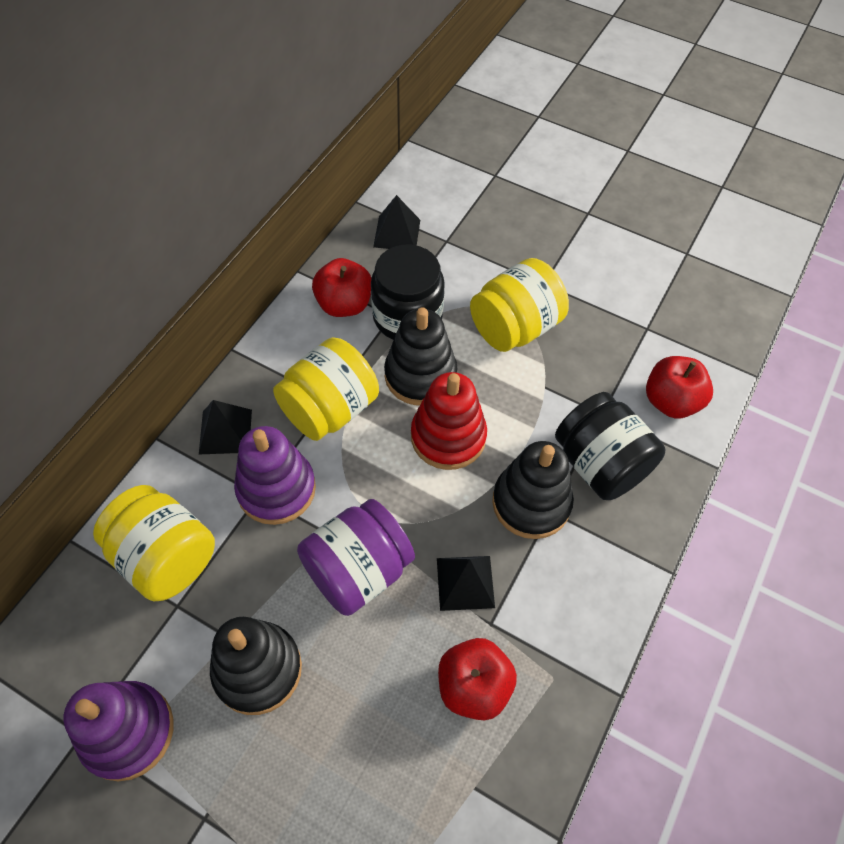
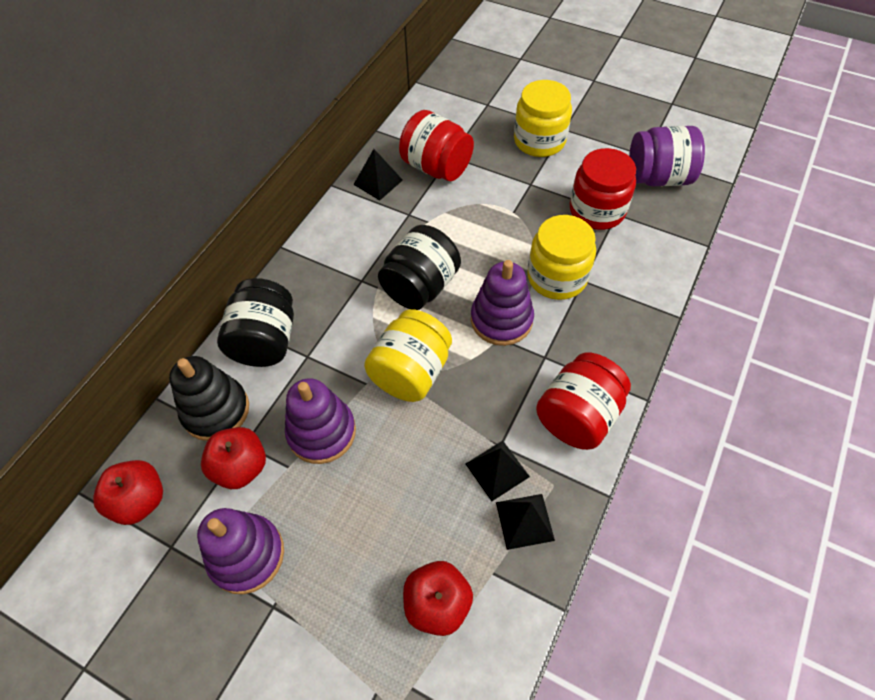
black stacking toy: 3 -> 1
purple stacking toy: 2 -> 3
red jar: 0 -> 3
red stacking toy: 1 -> 0

